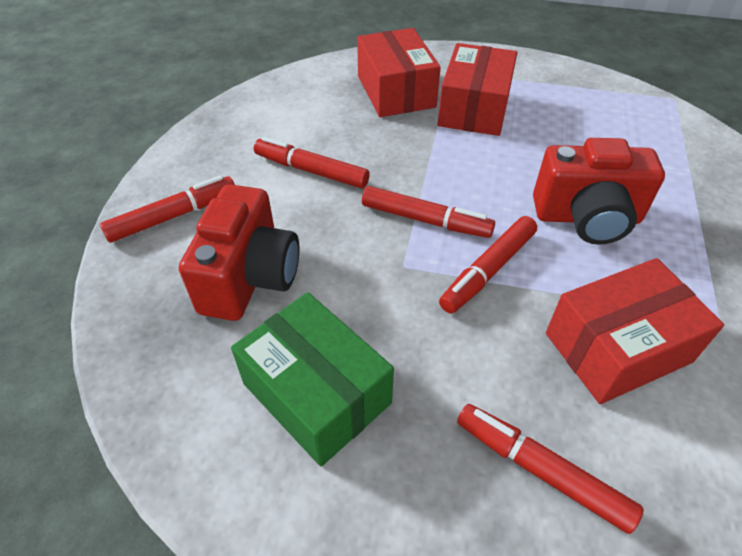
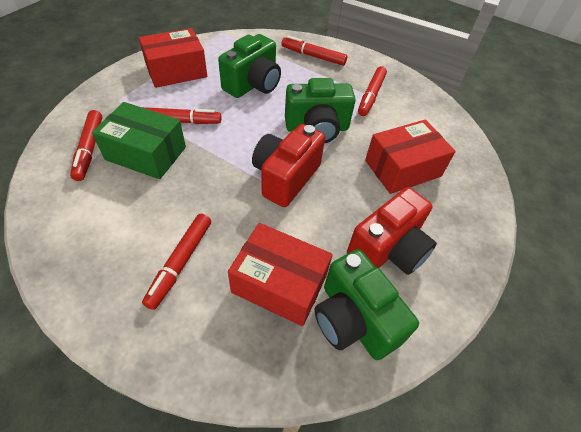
green camera: 0 -> 3

